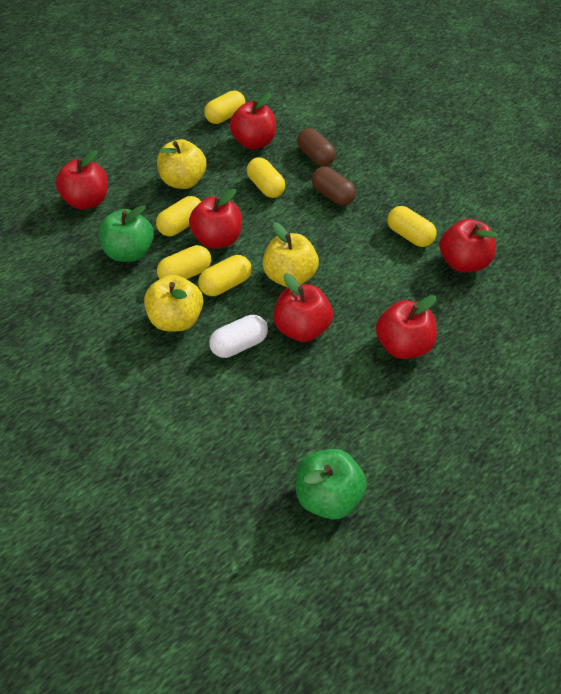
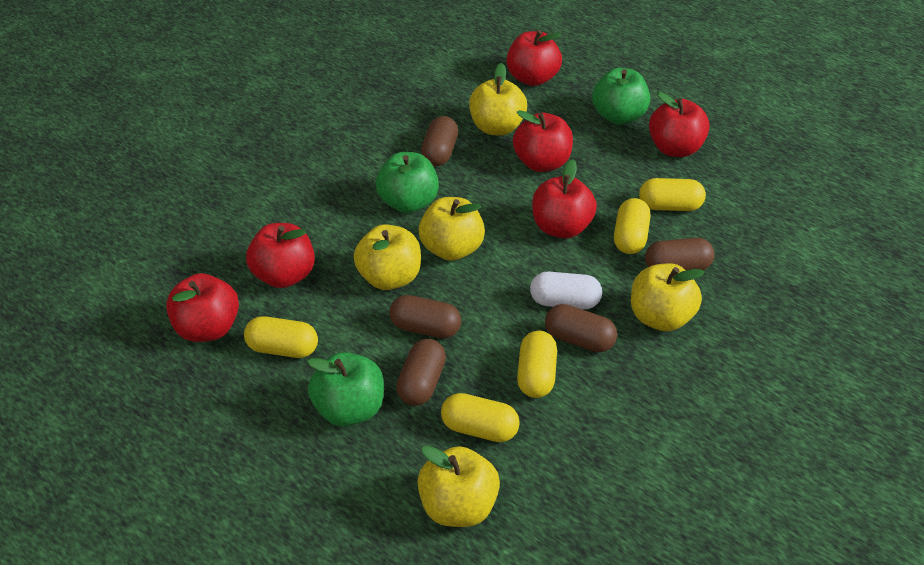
brown capsule: 2 -> 5
green apple: 2 -> 3
yellow apple: 3 -> 5
yellow capsule: 6 -> 5

